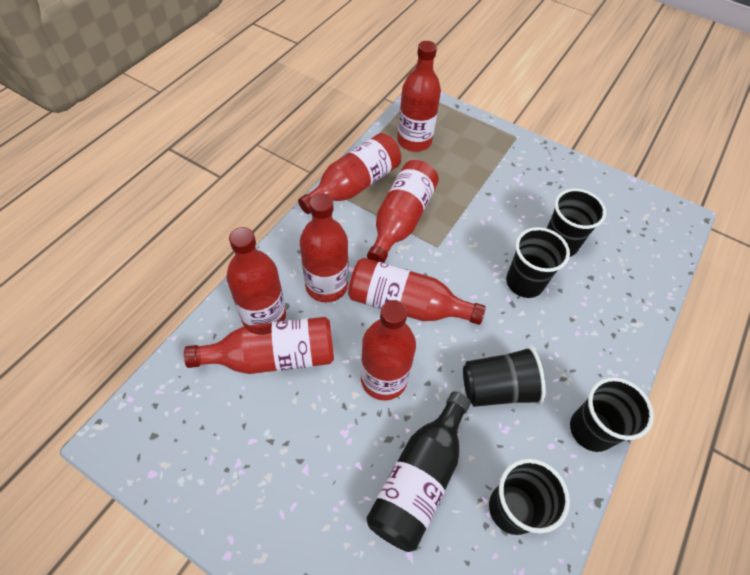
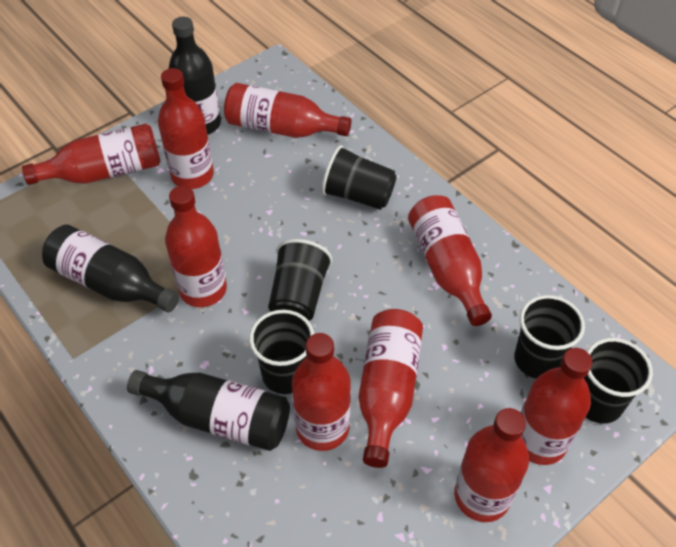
black bottle: 1 -> 3
red bottle: 8 -> 9

